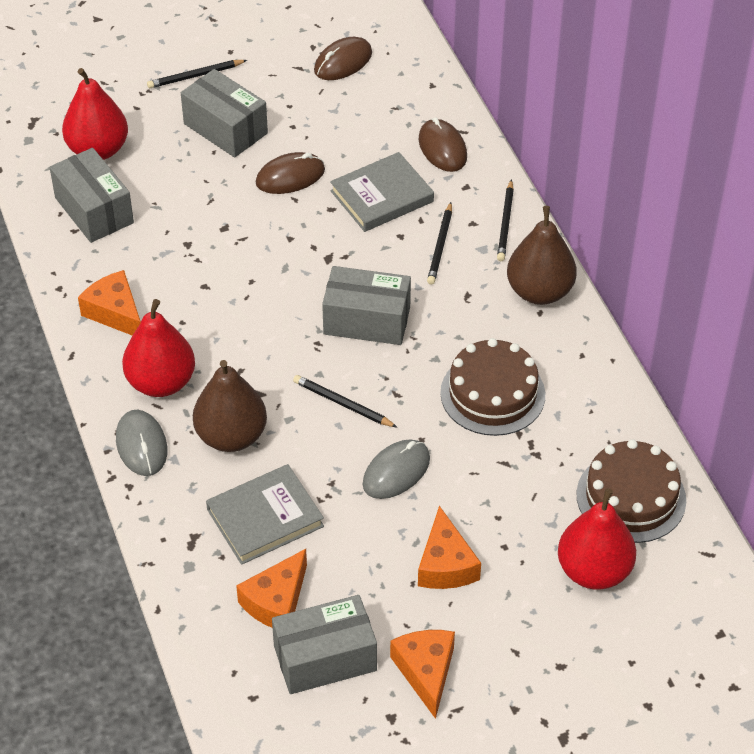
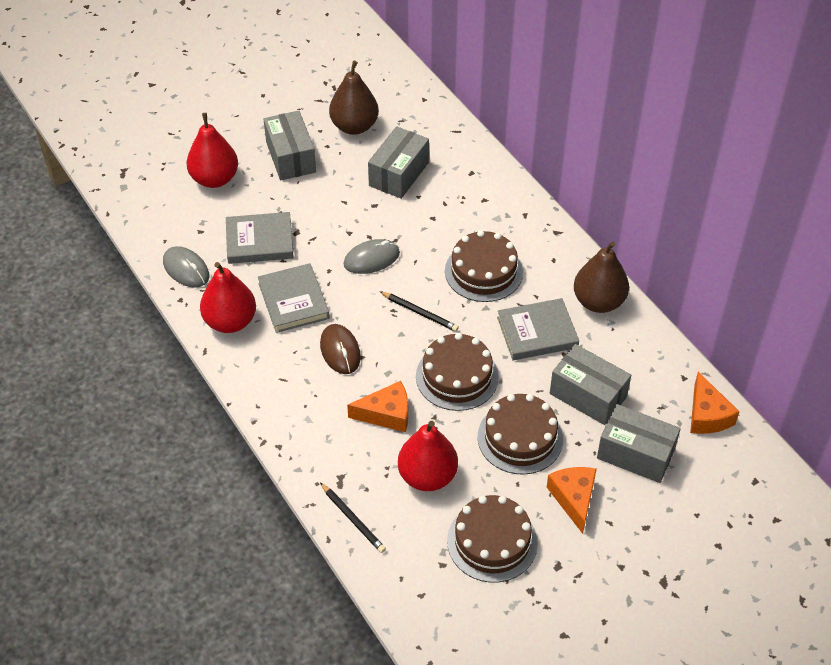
black pencil: 4 -> 2
brown cake: 2 -> 4
brown mouse: 3 -> 1
grey book: 2 -> 3
orange cheese: 4 -> 3

